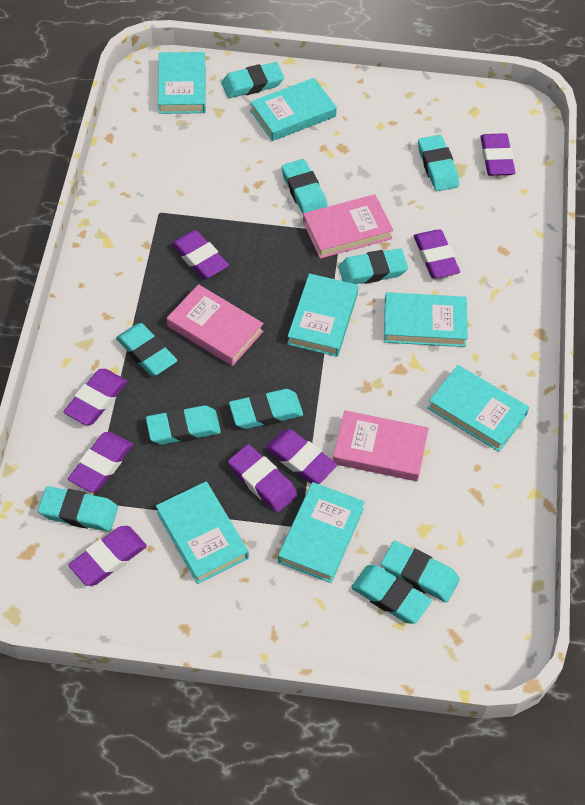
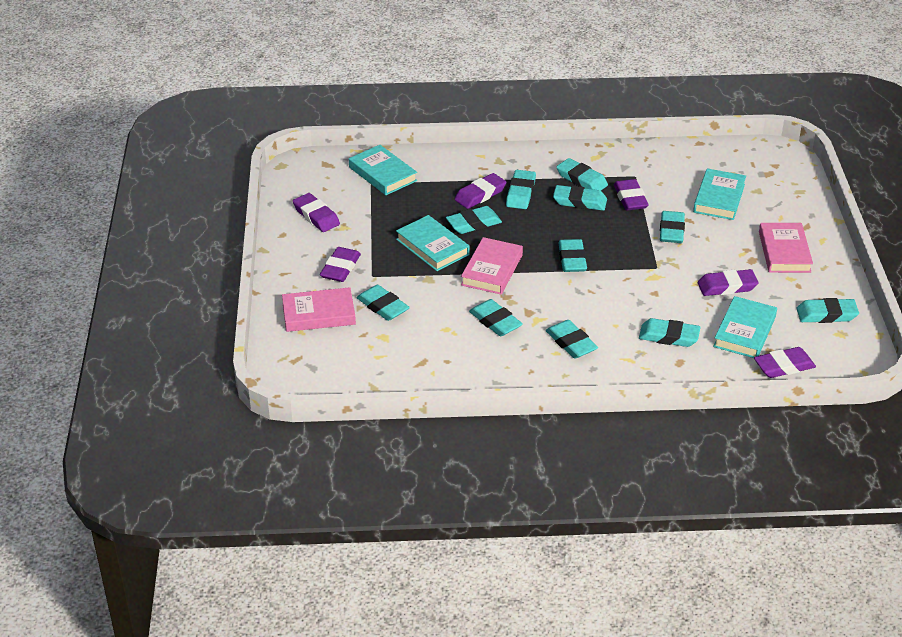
purple eraser: 8 -> 6
turquoise book: 7 -> 4
turquoise eraser: 10 -> 11

